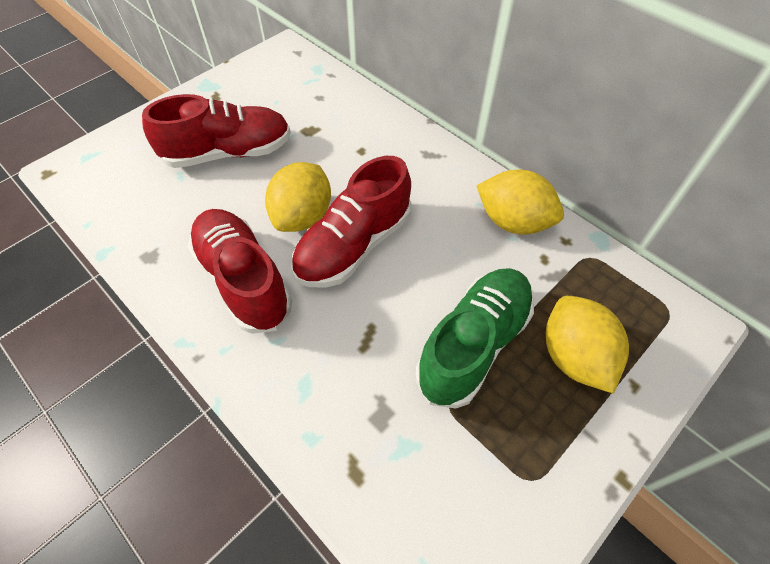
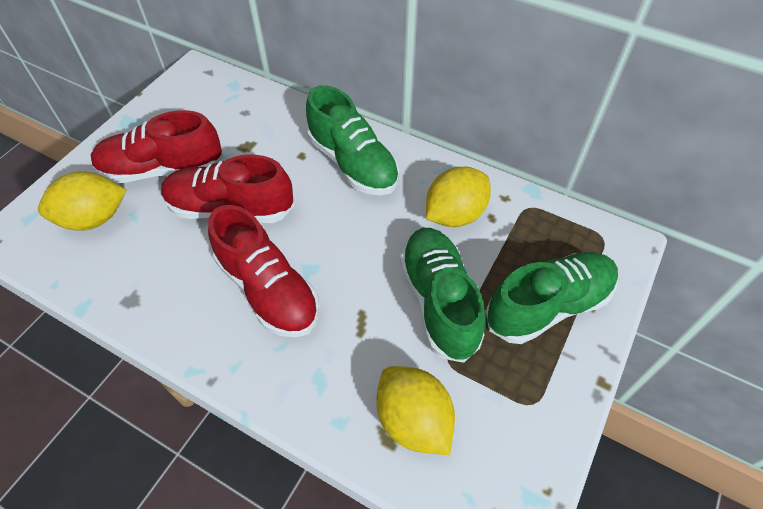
green shoe: 1 -> 3

